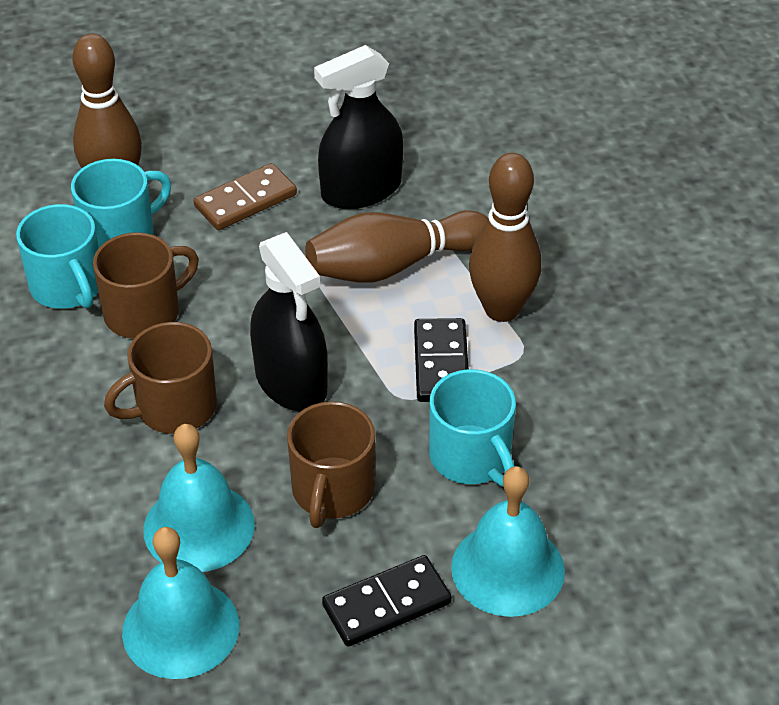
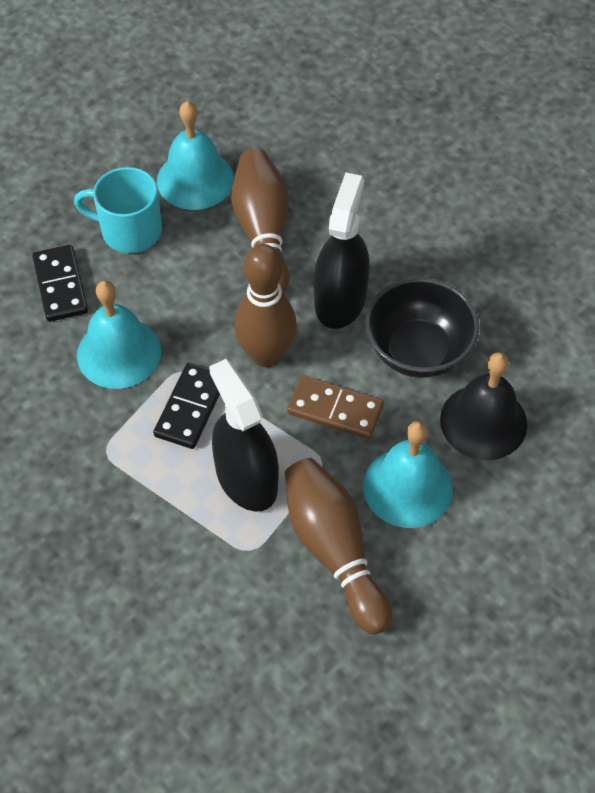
black bell: 0 -> 1
black bowl: 0 -> 1
brown mug: 3 -> 0
turquoise mug: 3 -> 1

